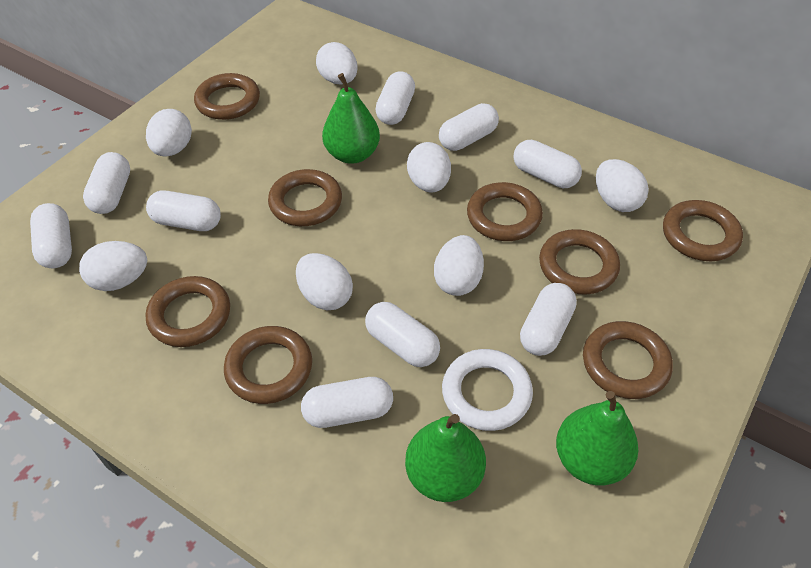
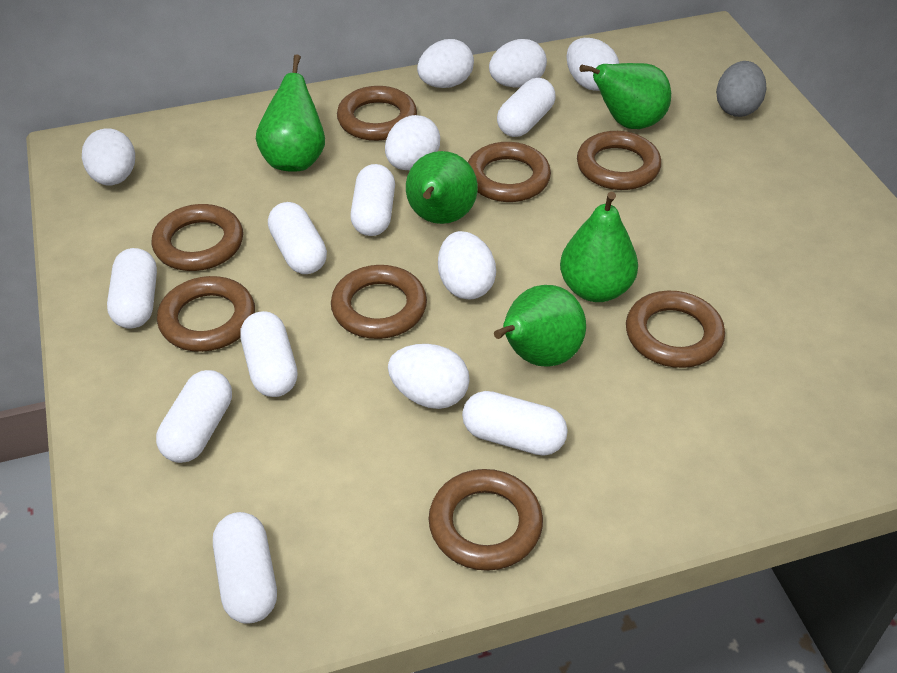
green pear: 3 -> 5
grey egg: 0 -> 1
white capsule: 9 -> 8
white ring: 1 -> 0

